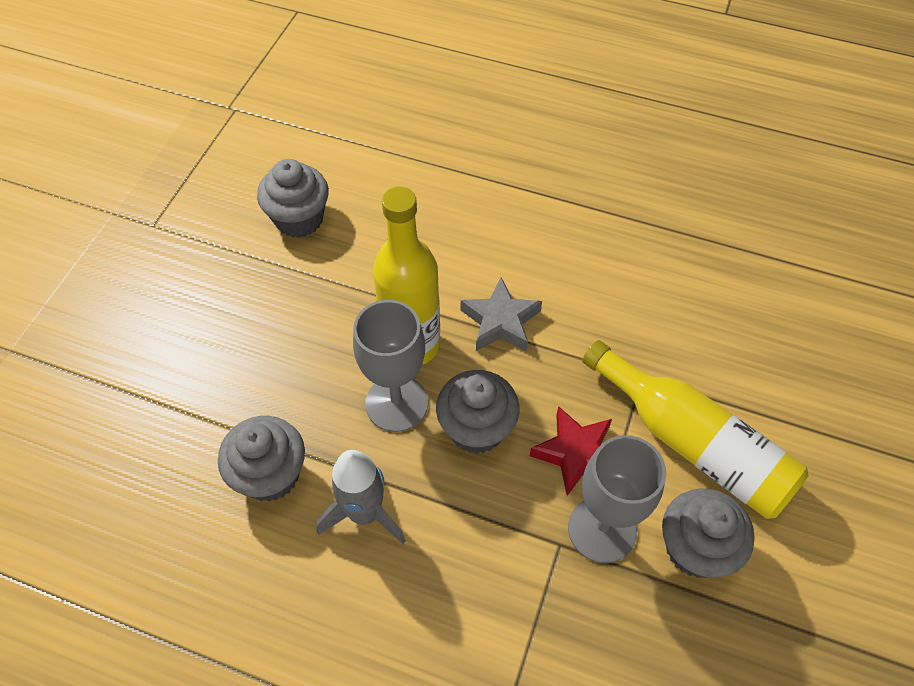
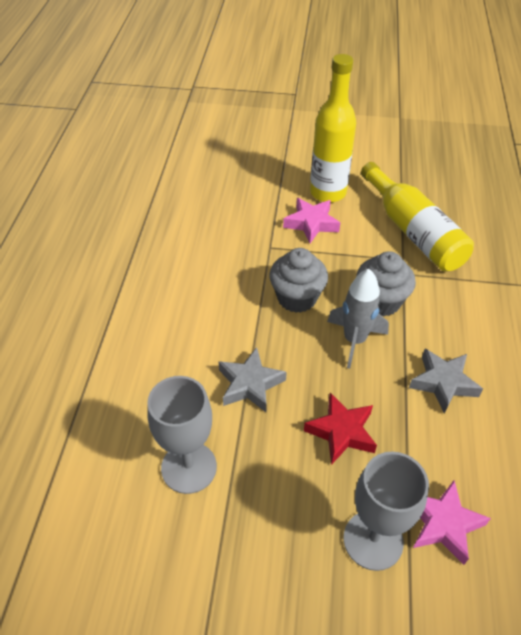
grey cupcake: 4 -> 2
grey star: 1 -> 2
pink star: 0 -> 2

